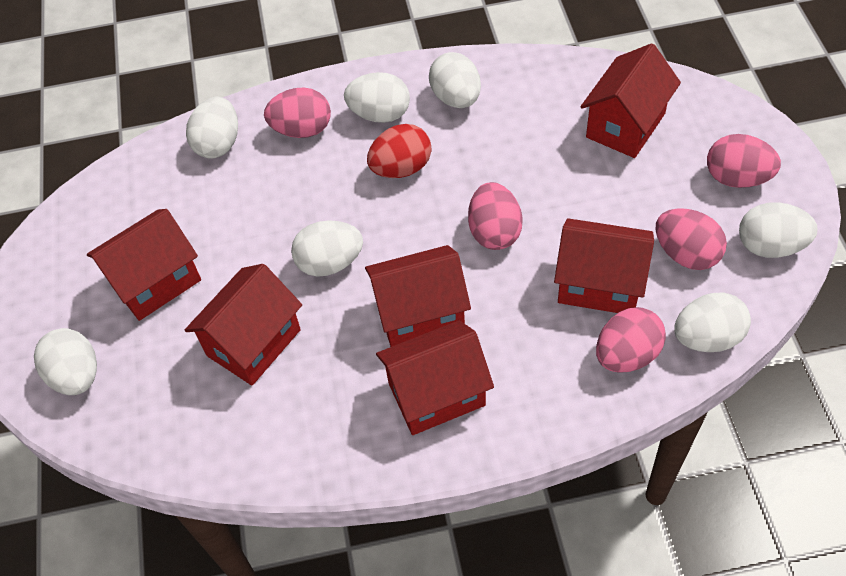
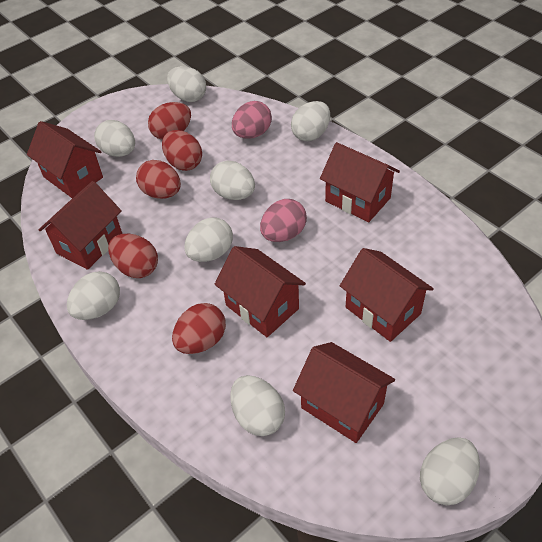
pink egg: 5 -> 2
red egg: 1 -> 5
white egg: 7 -> 8

